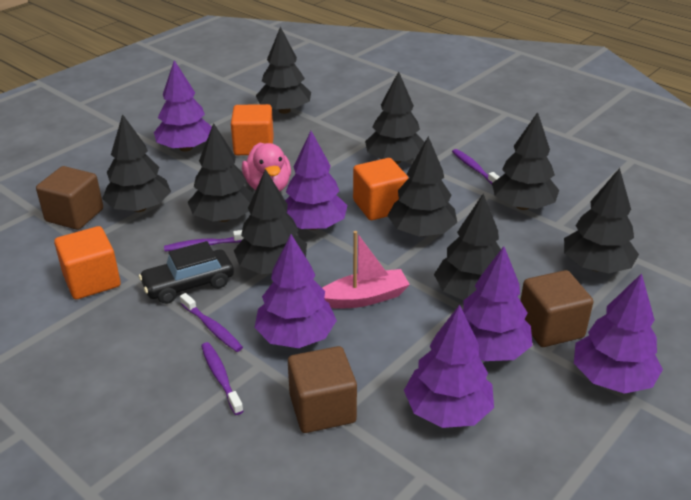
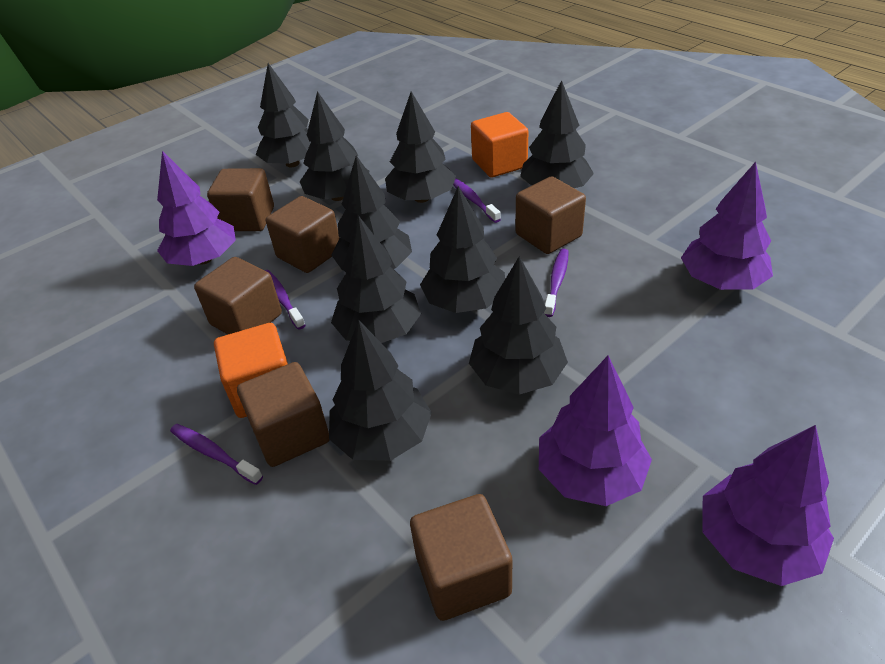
black car: 1 -> 0
brown cube: 3 -> 6
orange cube: 3 -> 2
pink boat: 1 -> 0
pink duck: 1 -> 0
purple tree: 6 -> 4

